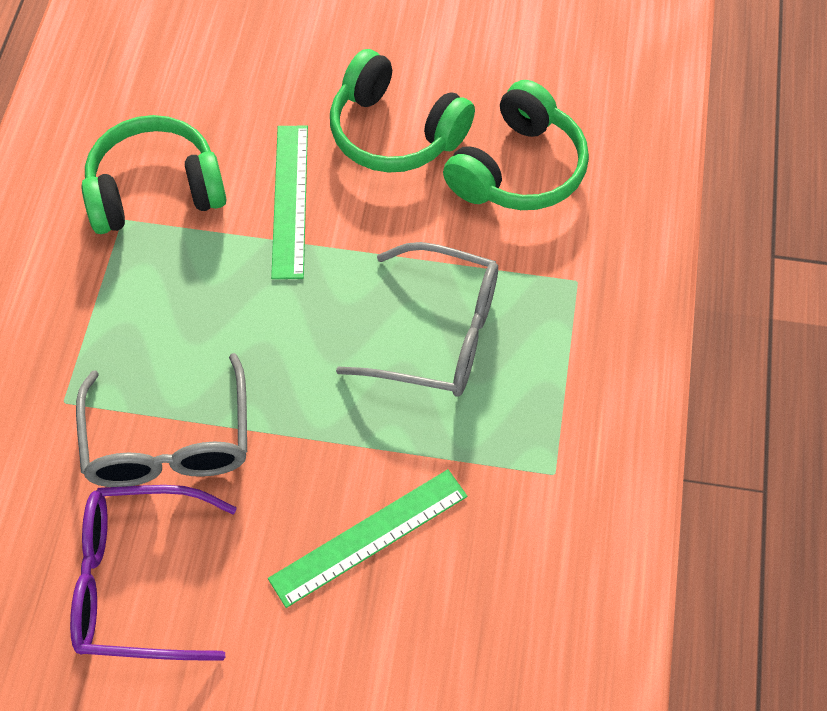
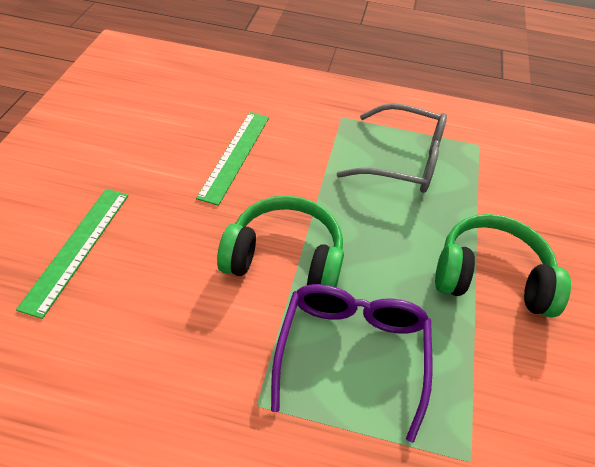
green headphones: 3 -> 2
grey glasses: 2 -> 1

